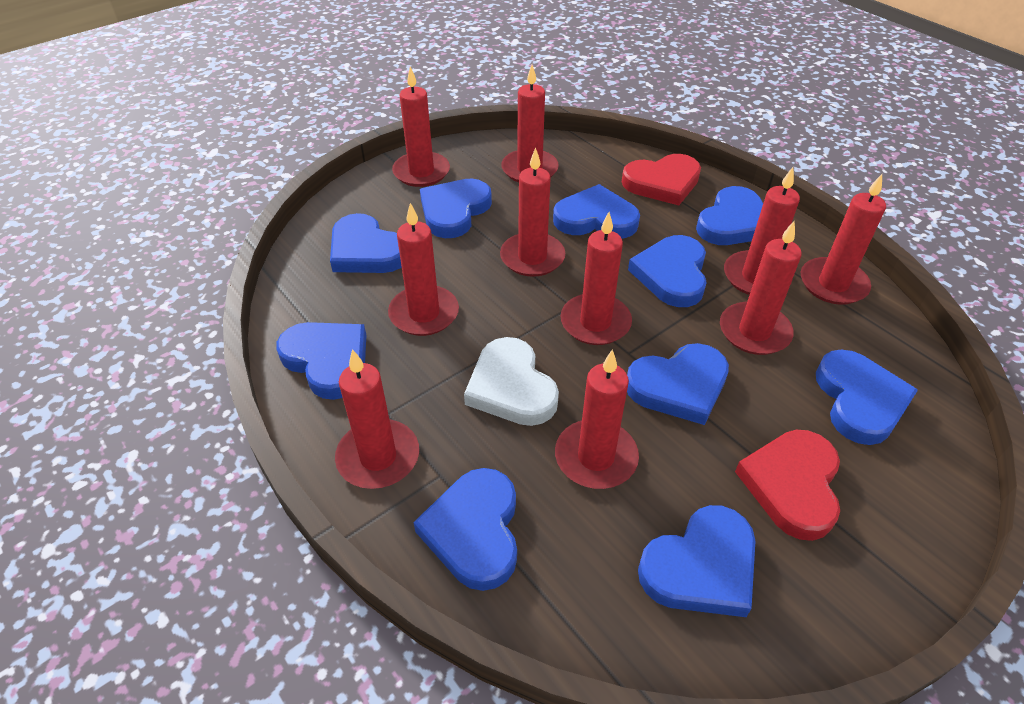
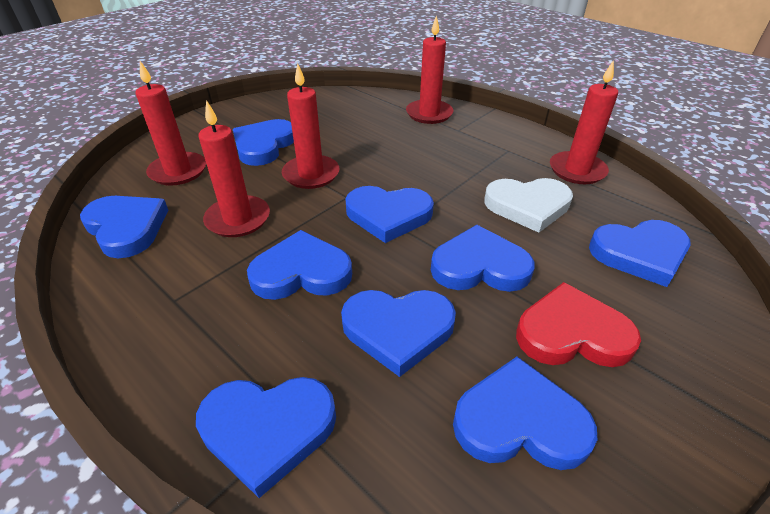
blue heart: 10 -> 9
red candle: 10 -> 5
red heart: 2 -> 1

